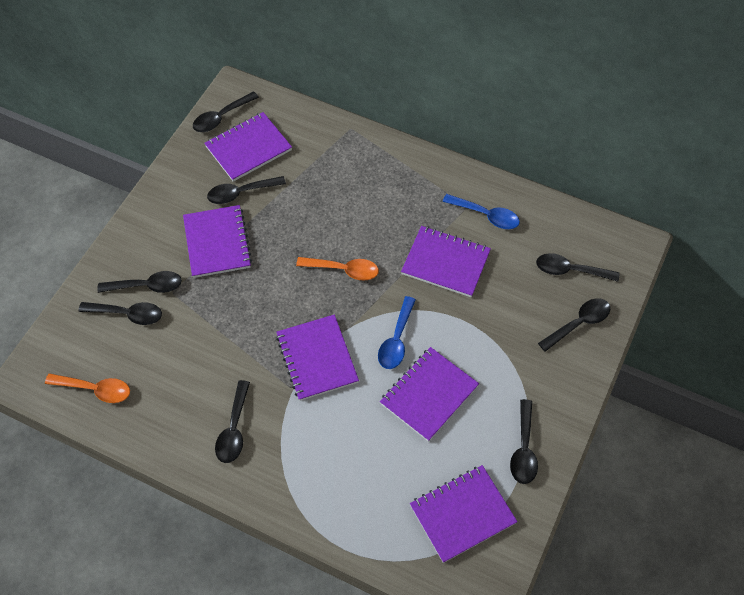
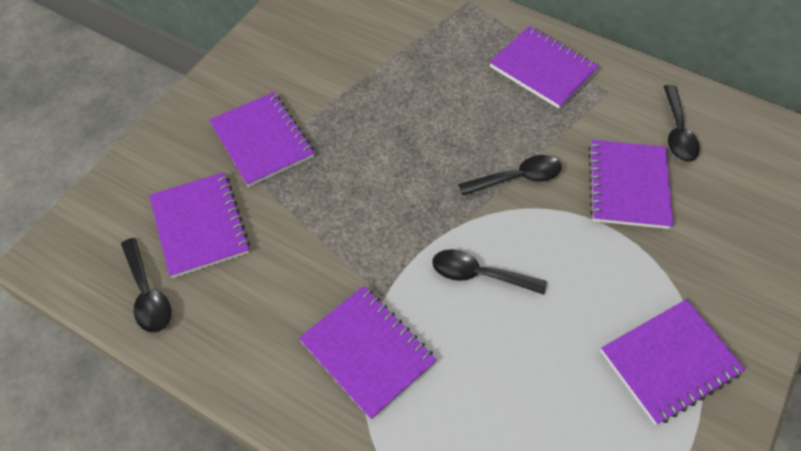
black spoon: 8 -> 4
blue spoon: 2 -> 0
orange spoon: 2 -> 0

